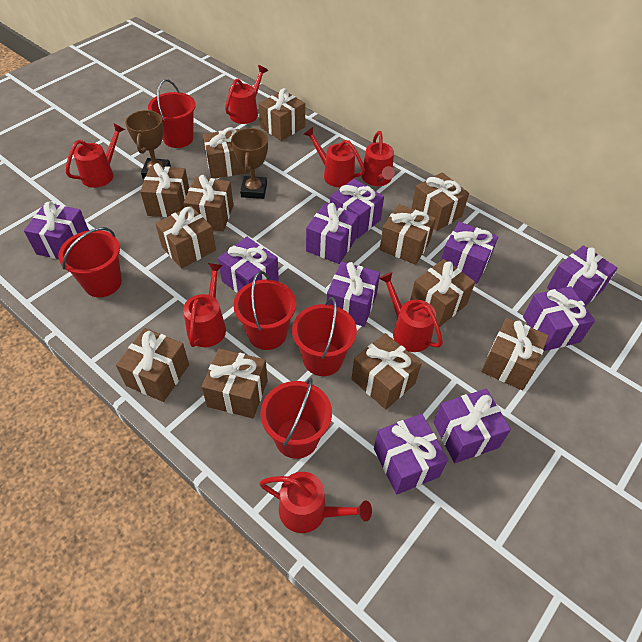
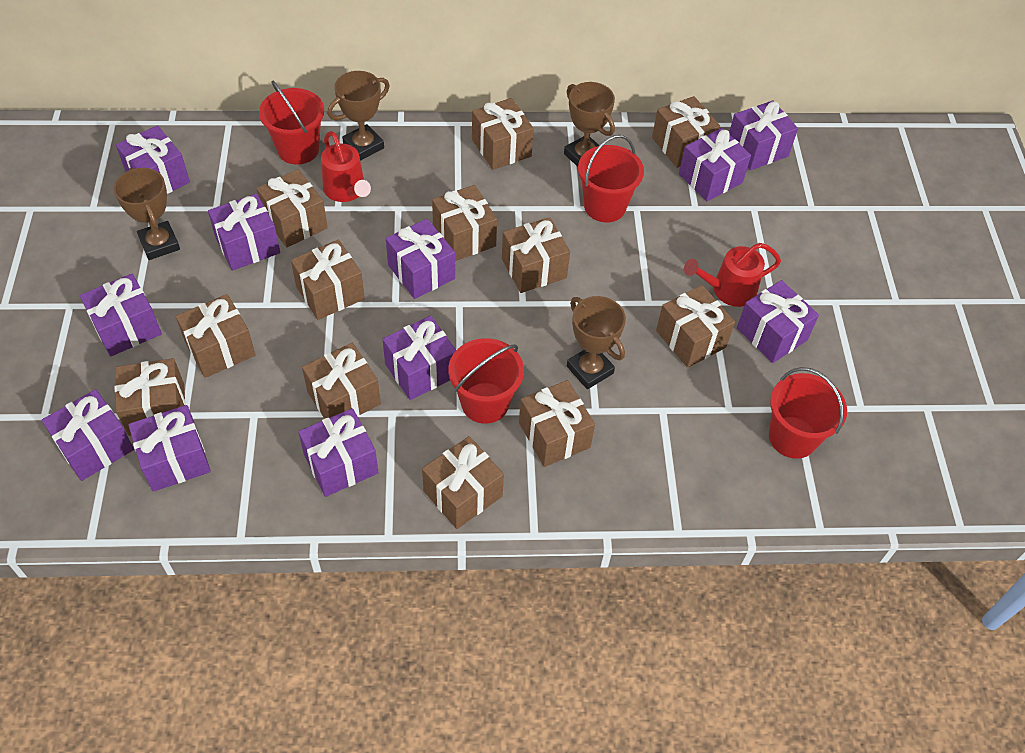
brown trophy: 2 -> 4
purple gift: 10 -> 11
red bucket: 5 -> 4
red watering can: 7 -> 2

